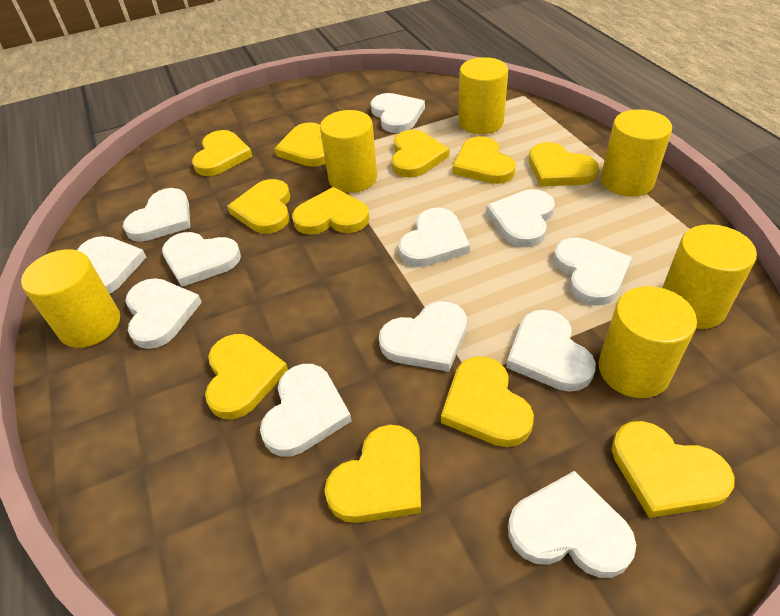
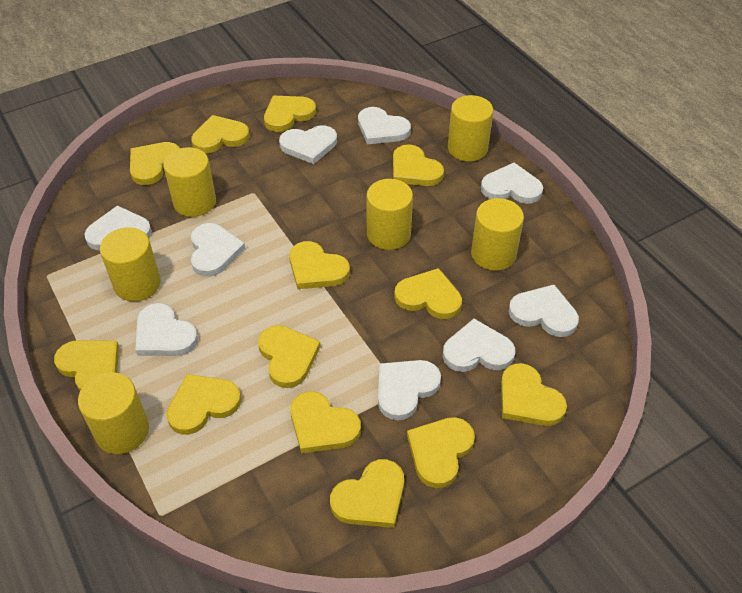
white heart: 12 -> 9
yellow heart: 11 -> 13

